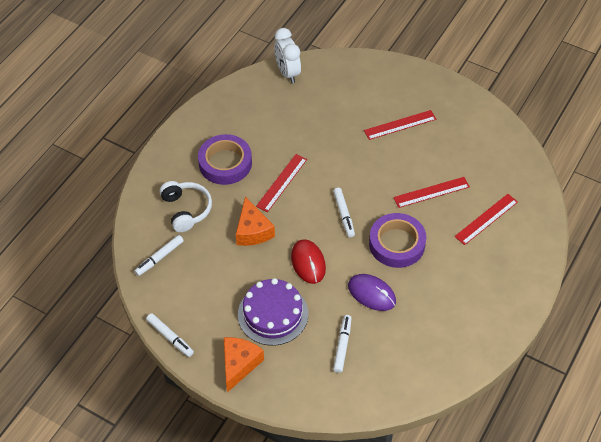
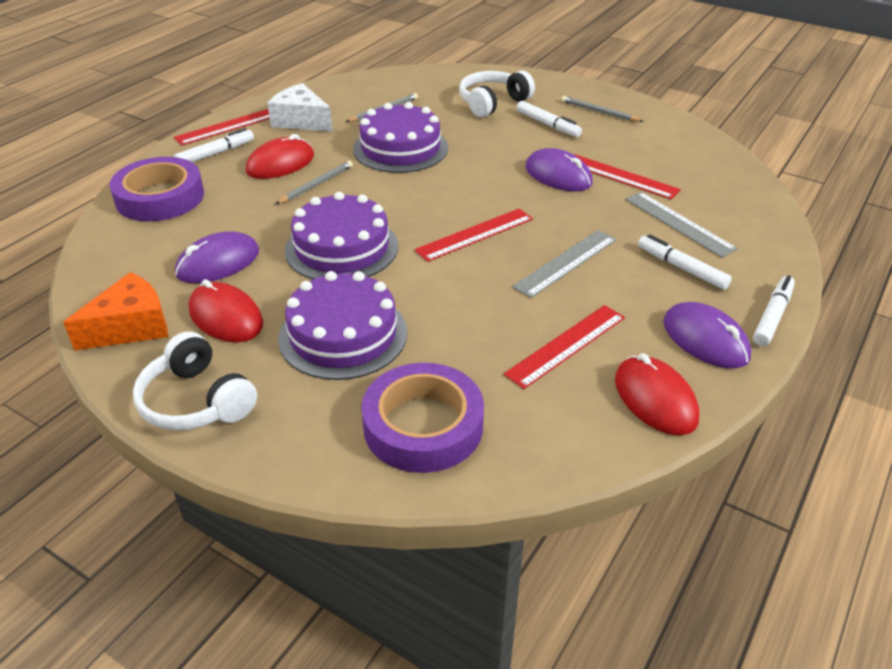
grey pencil: 0 -> 3
grey ruler: 0 -> 2
orange cheese: 2 -> 1
purple cake: 1 -> 3
purple mouse: 1 -> 3
red mouse: 1 -> 3
white cheese: 0 -> 1
white clock: 1 -> 0
white headphones: 1 -> 2

